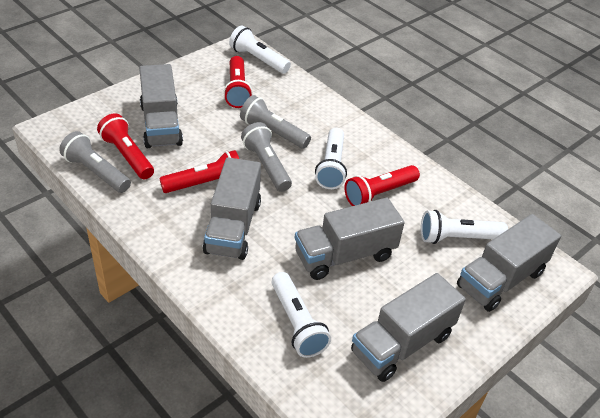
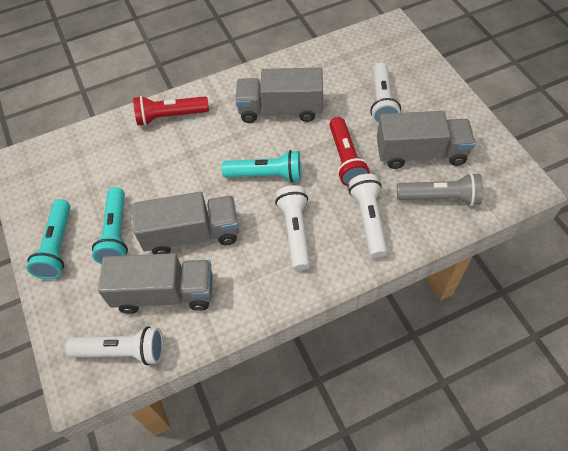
grey flashlight: 3 -> 1
grey truck: 5 -> 4
red flashlight: 4 -> 2
turquoise flashlight: 0 -> 3

